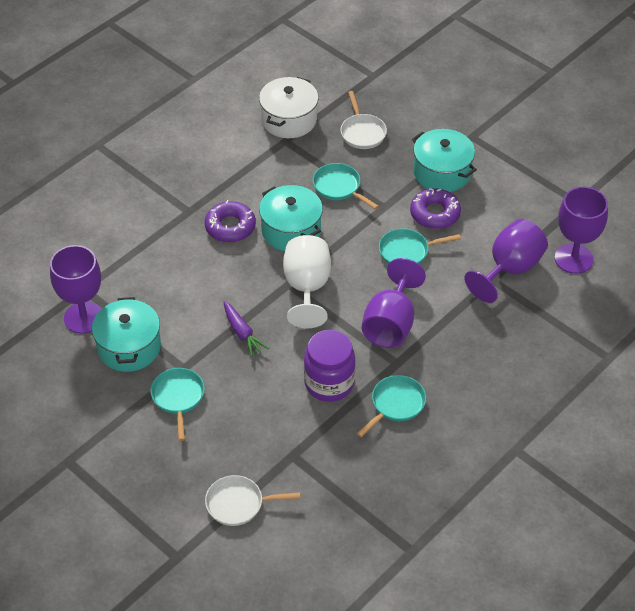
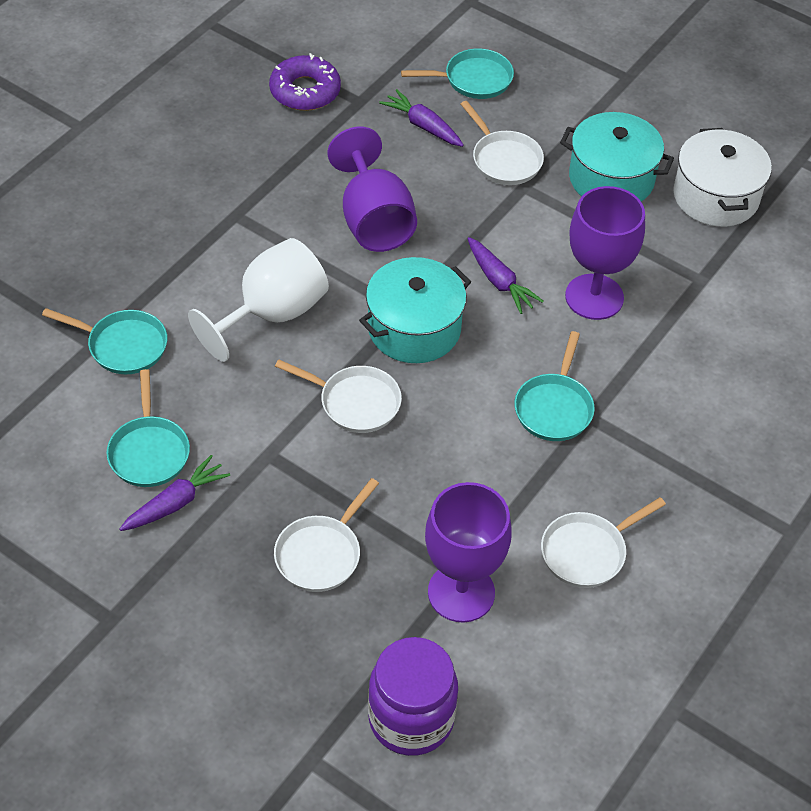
purple carrot: 1 -> 3
purple donut: 2 -> 1
purple goblet: 4 -> 3
turquoise pot: 3 -> 2
white pan: 2 -> 4

